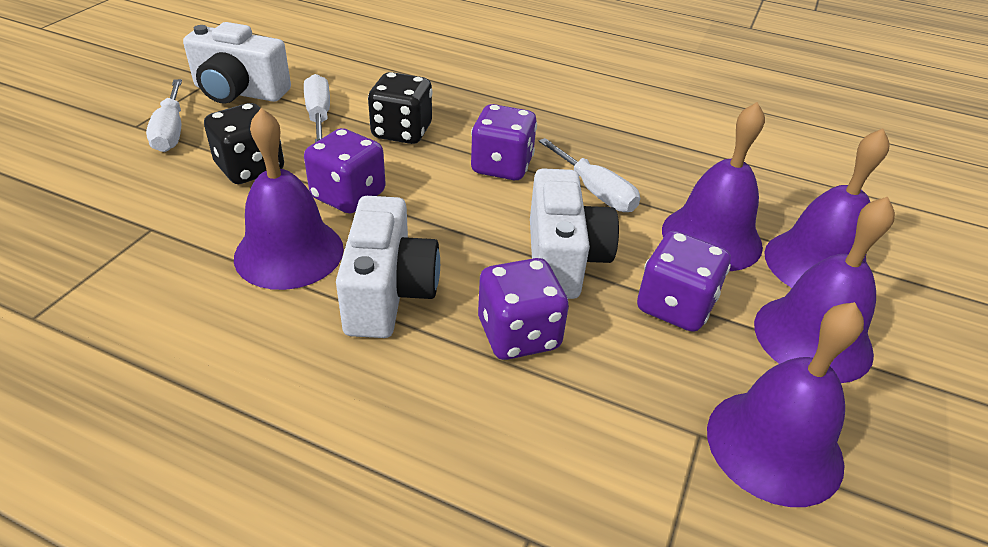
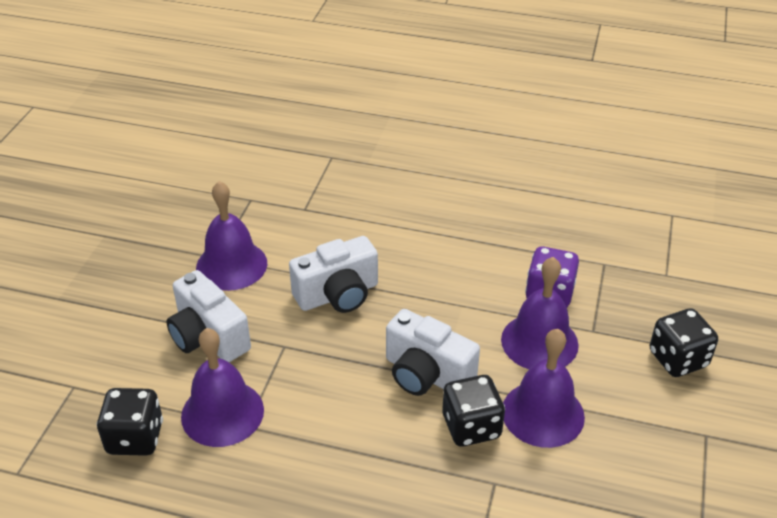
black dice: 2 -> 3
purple bell: 5 -> 4
purple dice: 4 -> 1
white screwdriver: 3 -> 0

